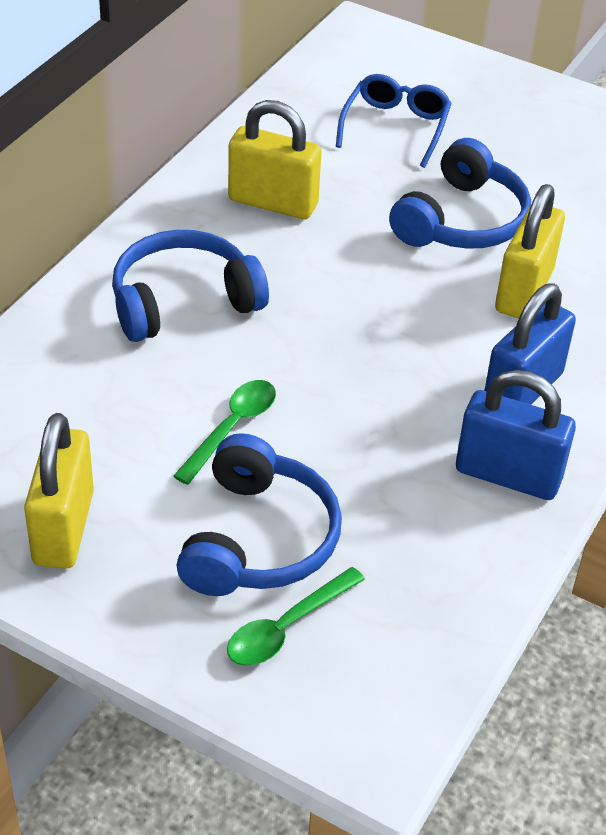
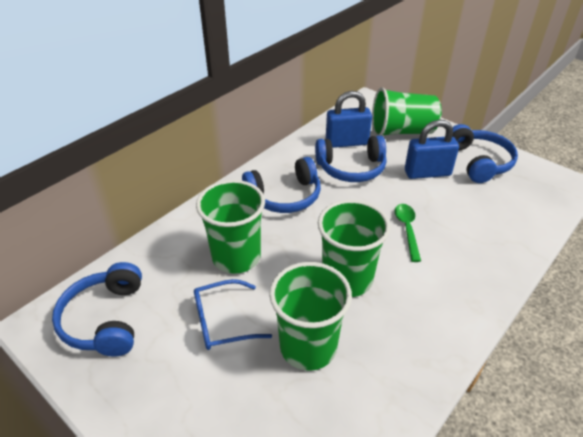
blue headphones: 3 -> 4
green cup: 0 -> 4
green spoon: 2 -> 1
yellow padlock: 3 -> 0

